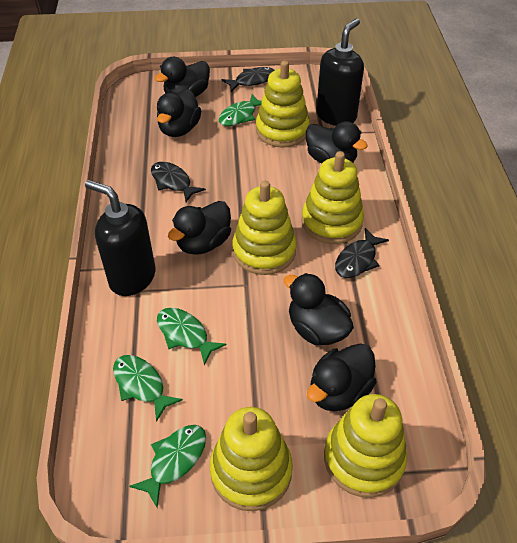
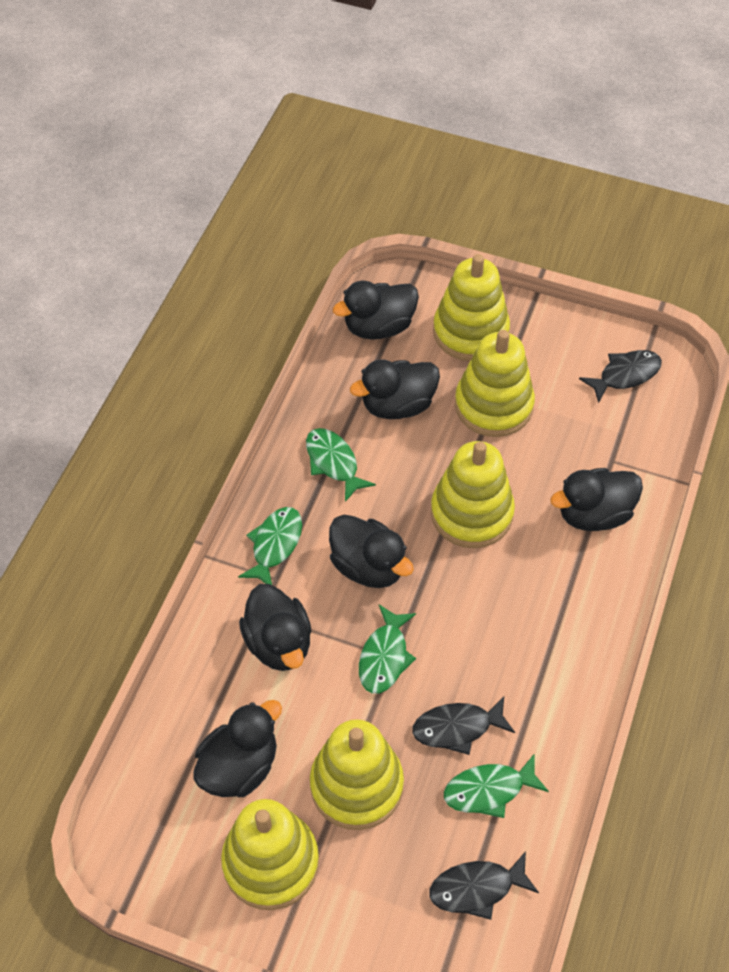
black soap dispenser: 2 -> 0

